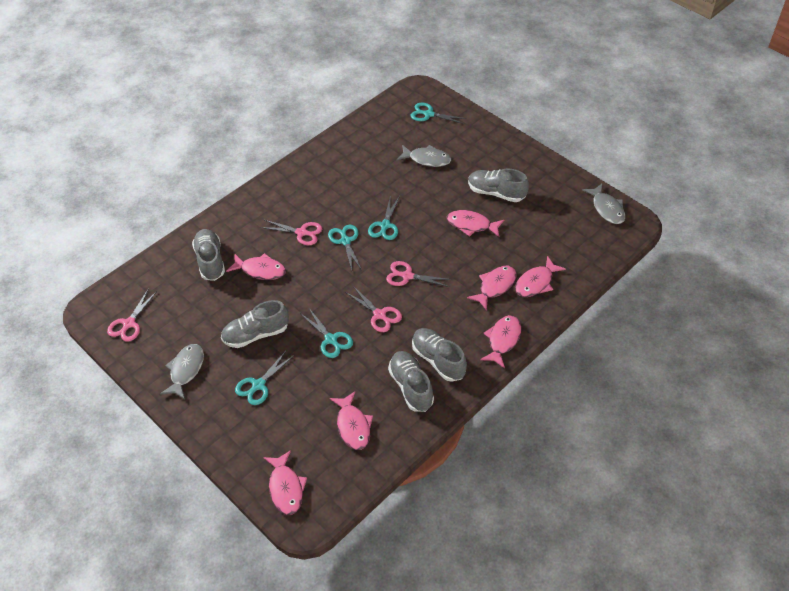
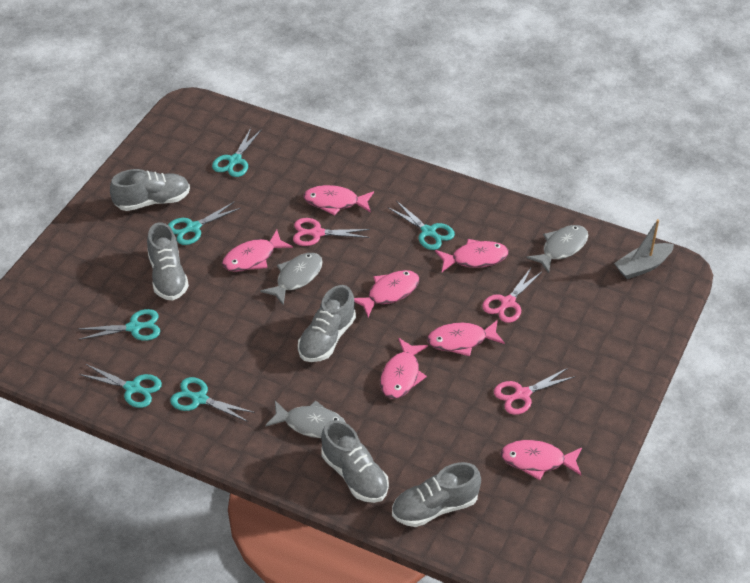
grey boat: 0 -> 1
pink scissors: 4 -> 3
turquoise scissors: 5 -> 6

